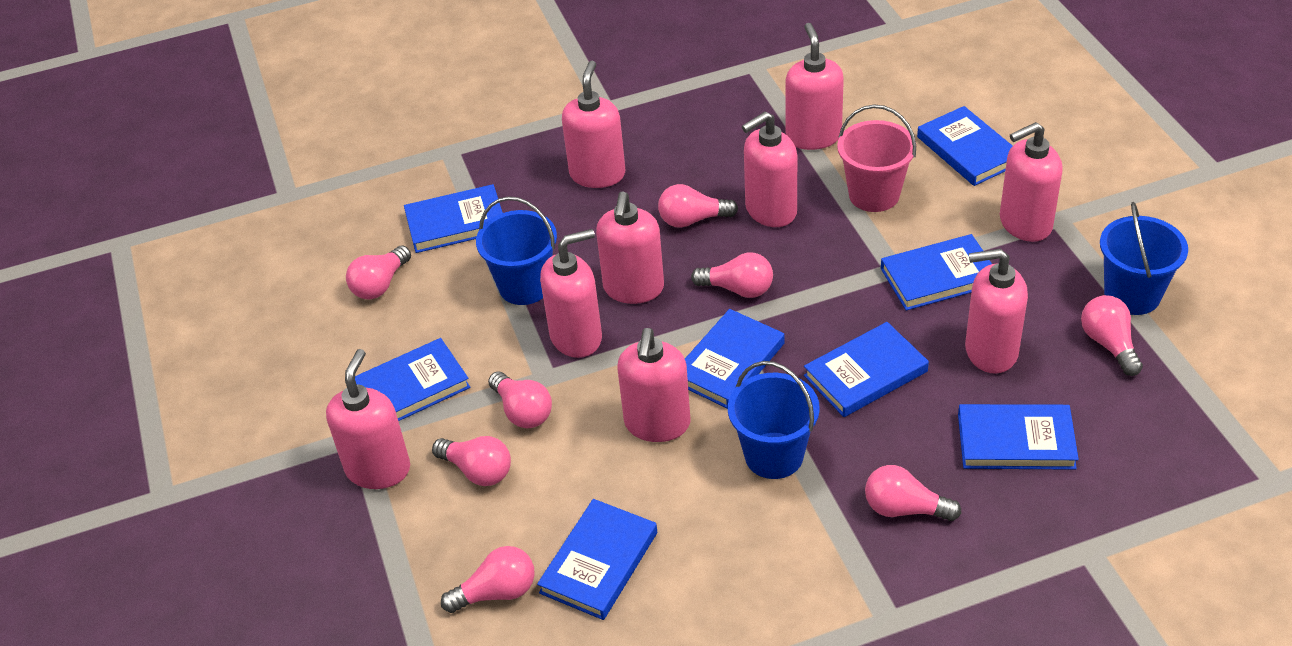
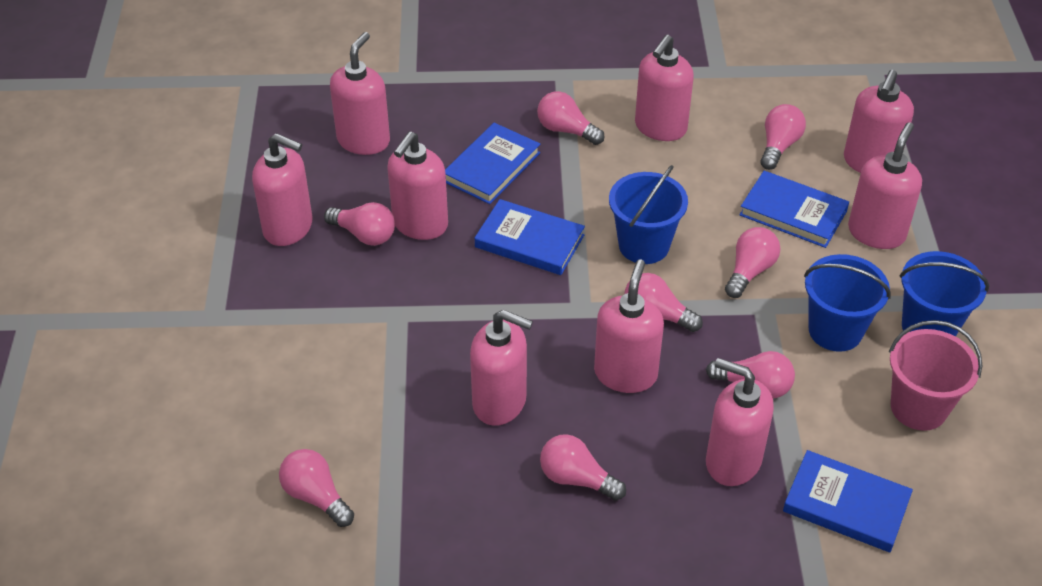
blue book: 8 -> 4

